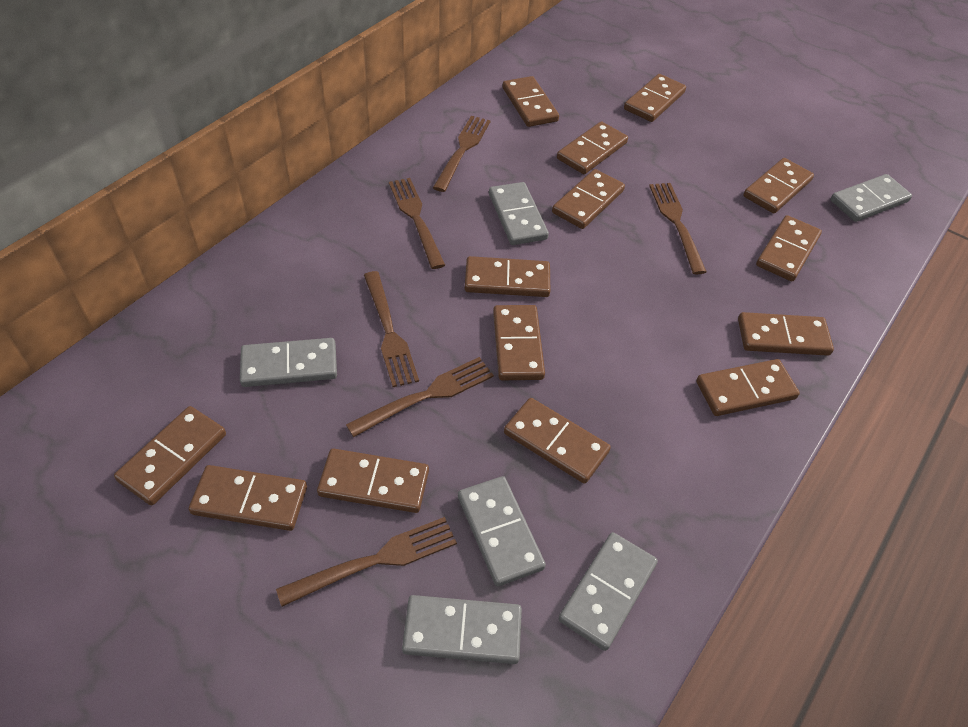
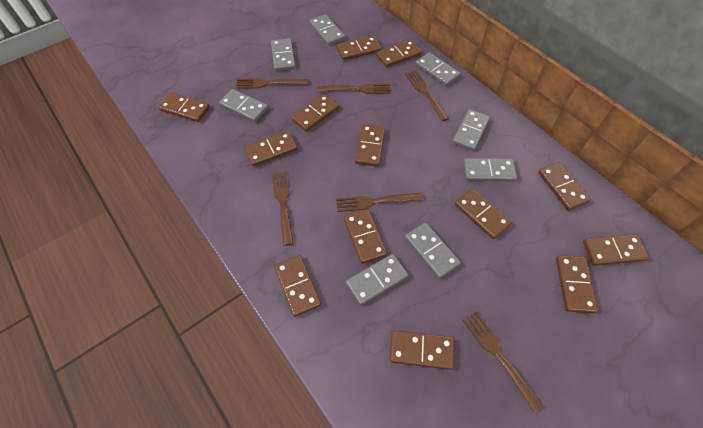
brown domino: 14 -> 13
grey domino: 6 -> 8

